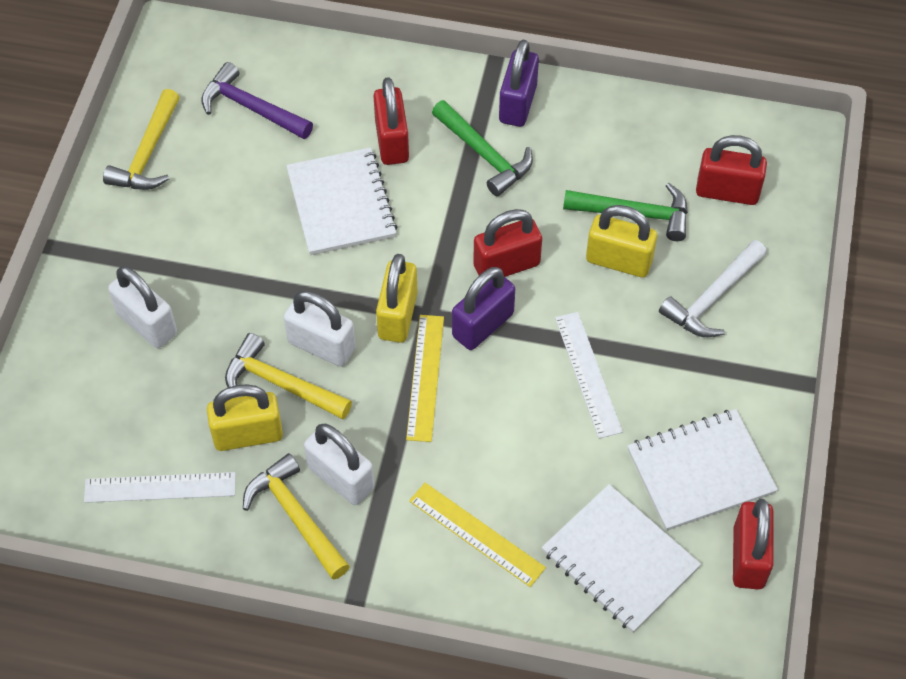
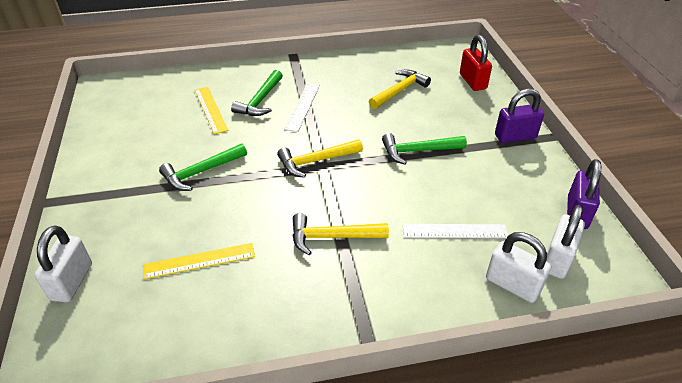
green hammer: 2 -> 3
purple hammer: 1 -> 0
red padlock: 4 -> 1
white hammer: 1 -> 0
white notebook: 3 -> 0
yellow padlock: 3 -> 0

